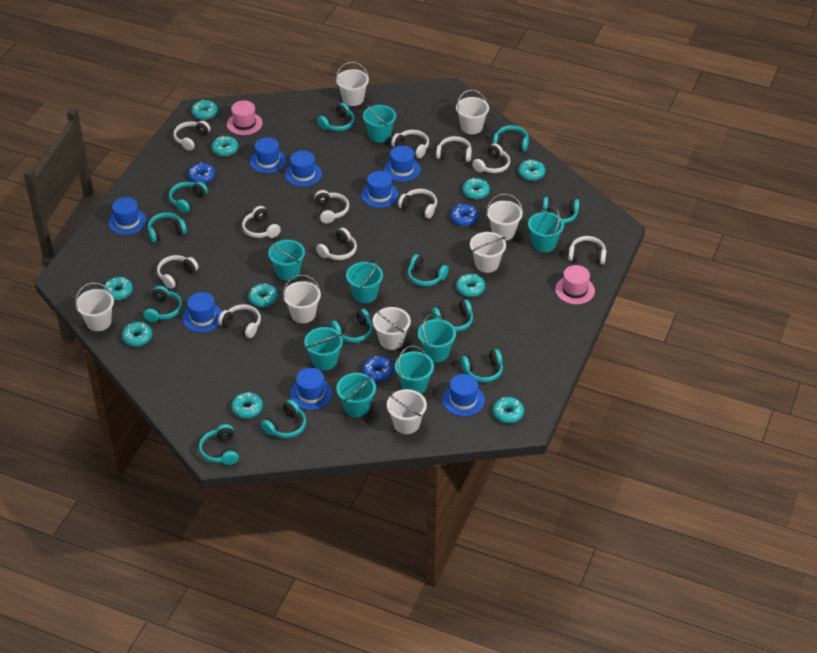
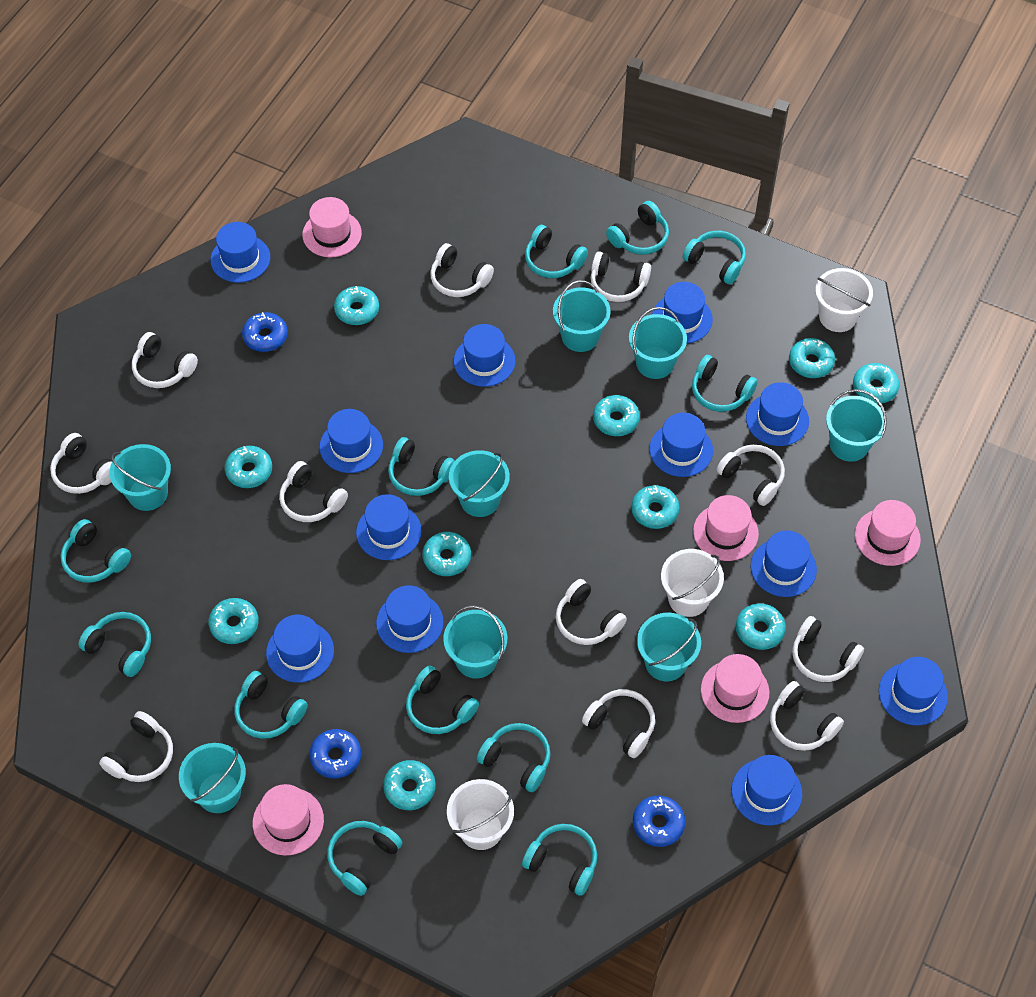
blue hat: 8 -> 12
pink hat: 2 -> 5
white bucket: 8 -> 3

